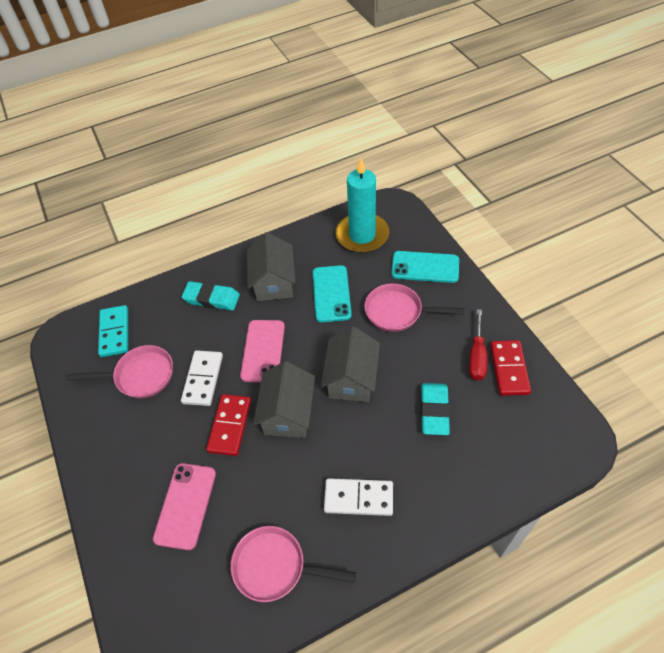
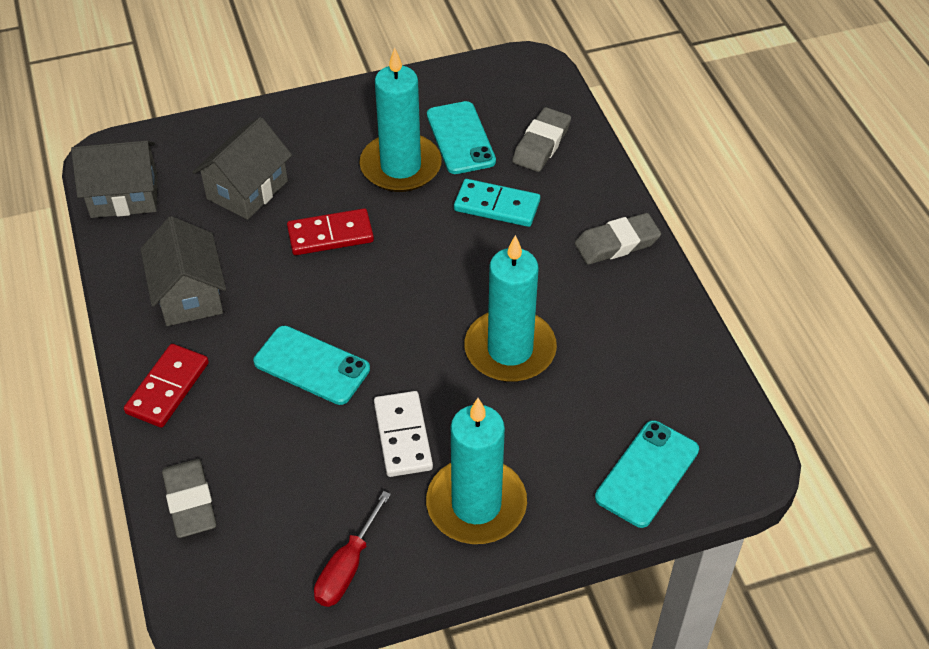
grey eraser: 0 -> 3
pink pan: 3 -> 0
pink phone: 2 -> 0
turquoise candle: 1 -> 3
turquoise eraser: 2 -> 0
turquoise phone: 2 -> 3
white domino: 2 -> 1

